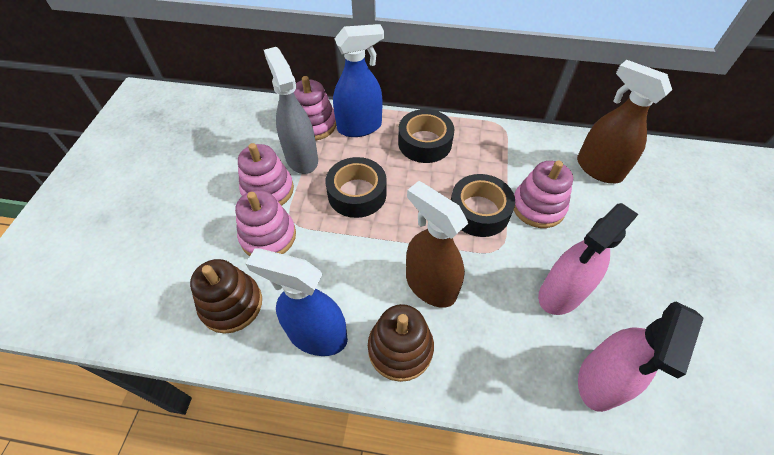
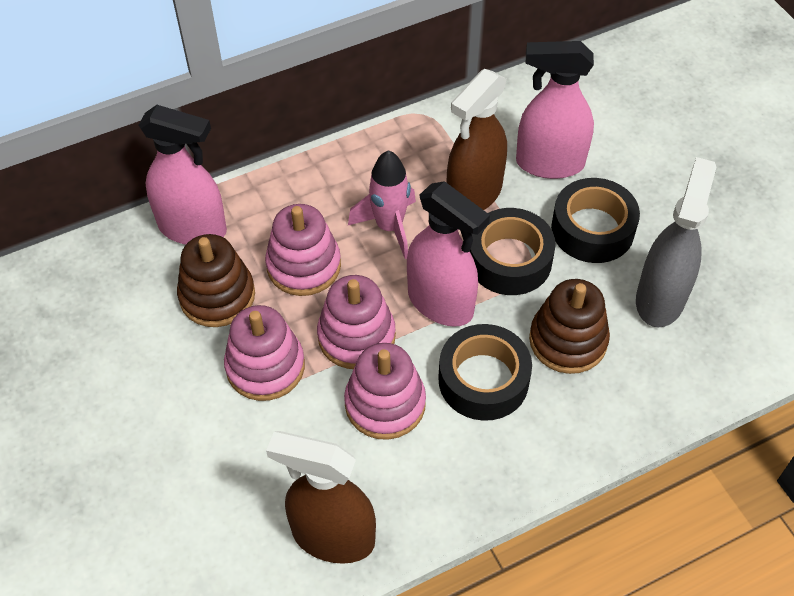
blue spray bottle: 2 -> 0
pink rocket: 0 -> 1
pink spray bottle: 2 -> 3

